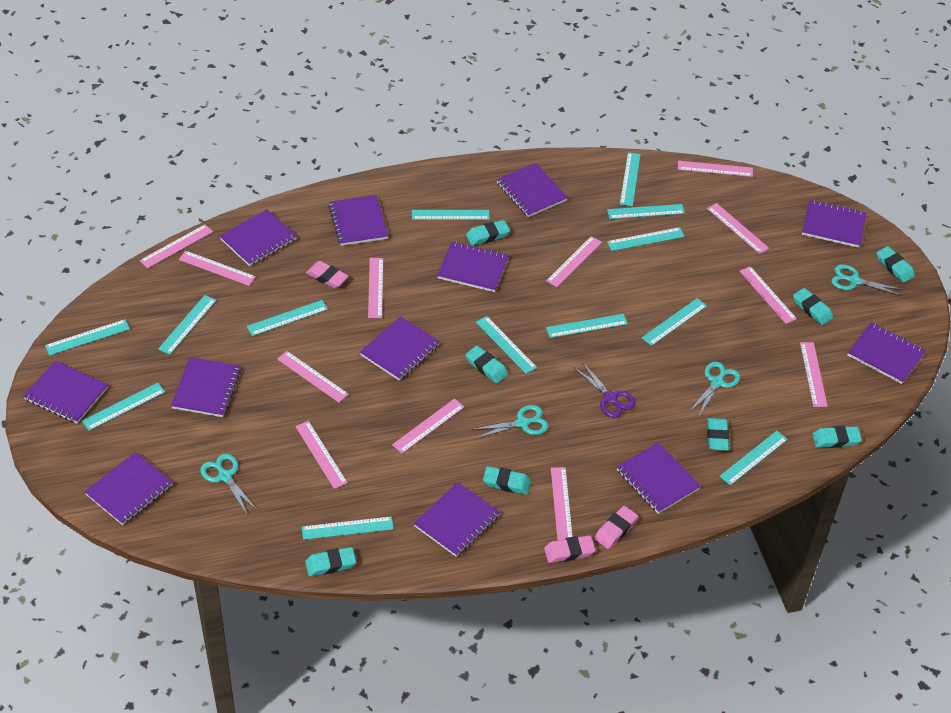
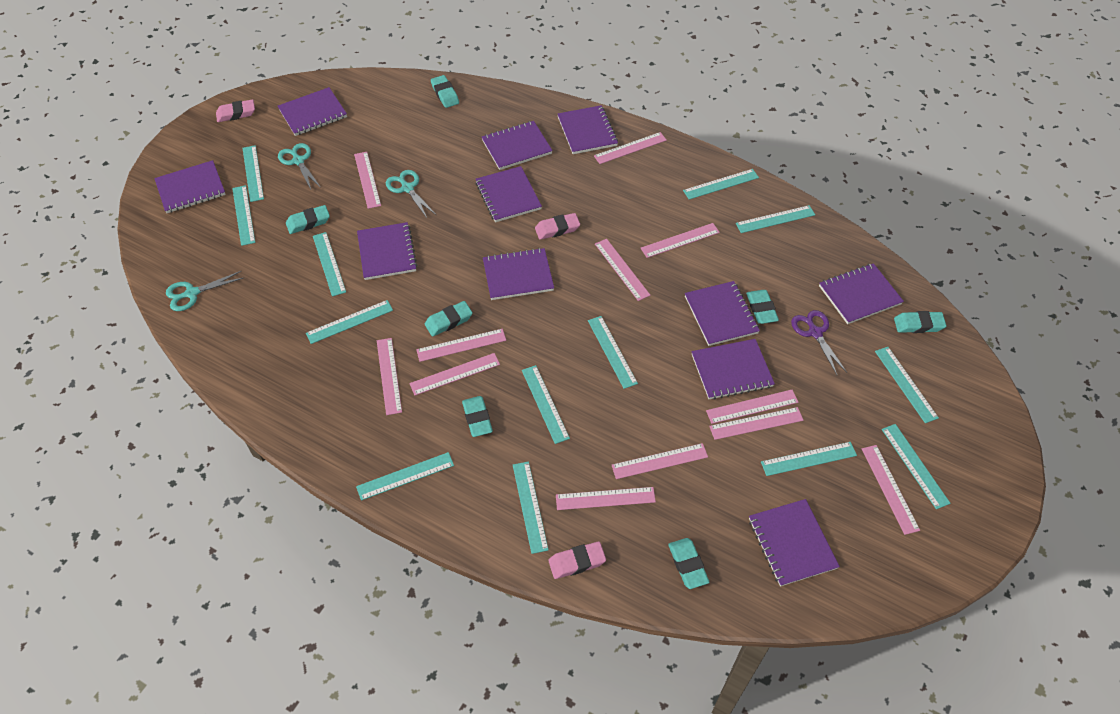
purple notebook: 12 -> 11
turquoise eraser: 8 -> 7
turquoise scissors: 4 -> 3

